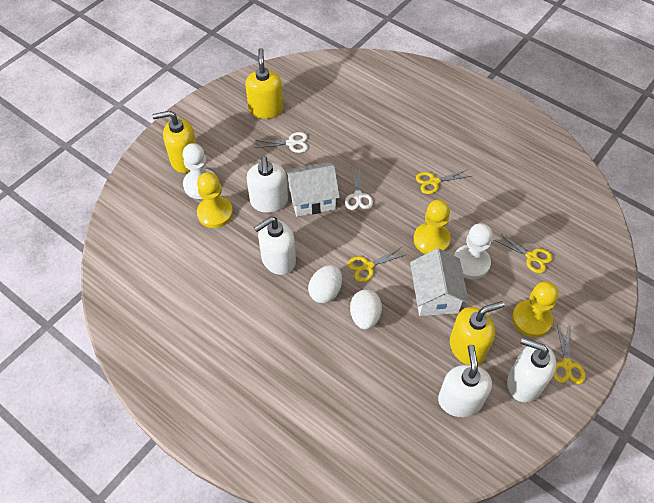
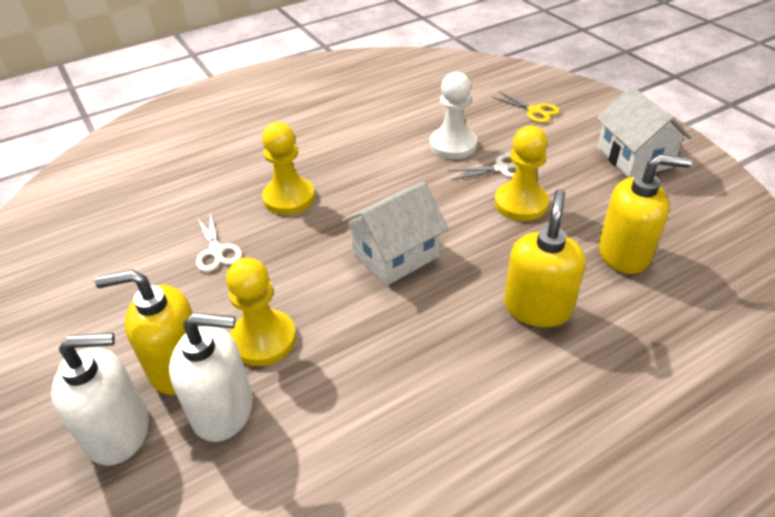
white egg: 2 -> 0
white pawn: 2 -> 1
white soap dispenser: 4 -> 2
yellow scissors: 4 -> 1

